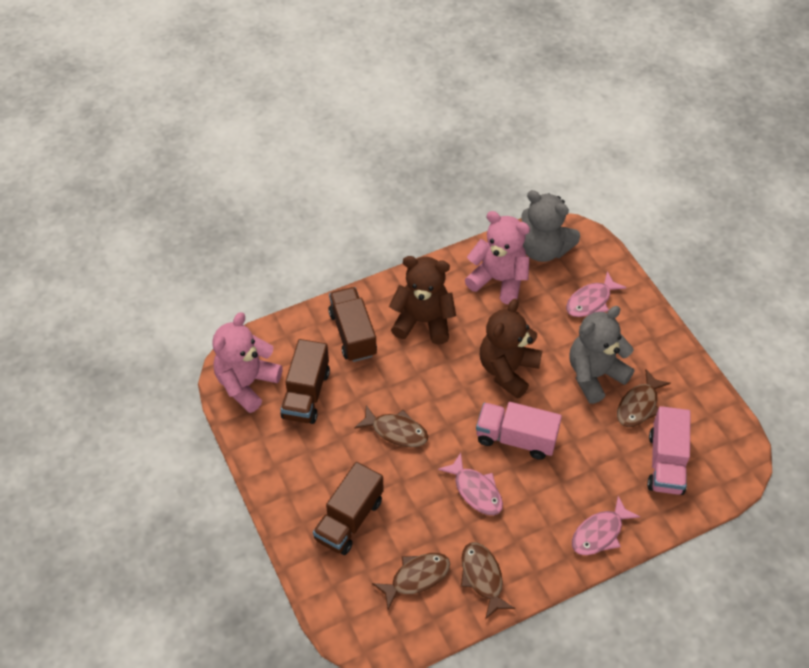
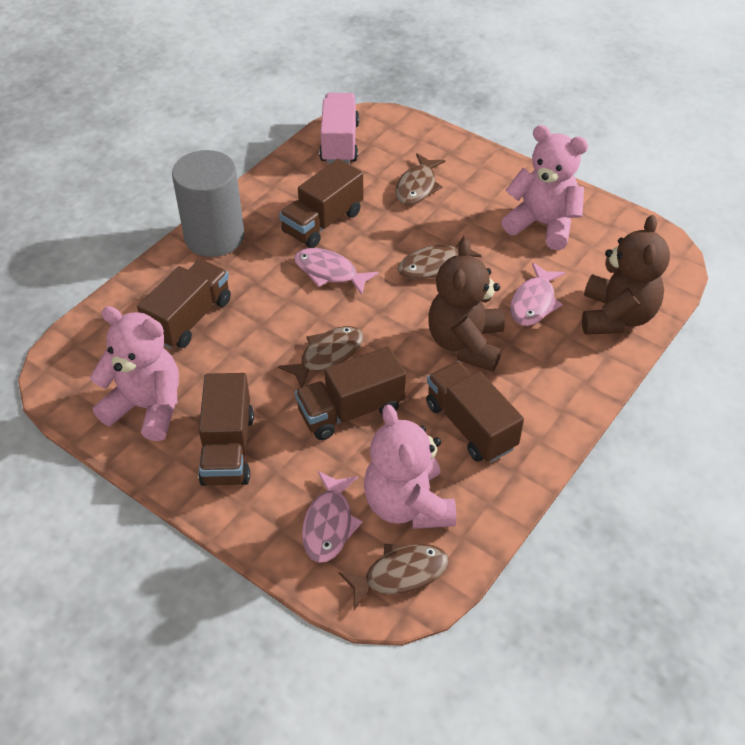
brown truck: 3 -> 5
grey cylinder: 0 -> 1
grey teddy bear: 2 -> 0
pink teddy bear: 2 -> 3
pink truck: 2 -> 1

